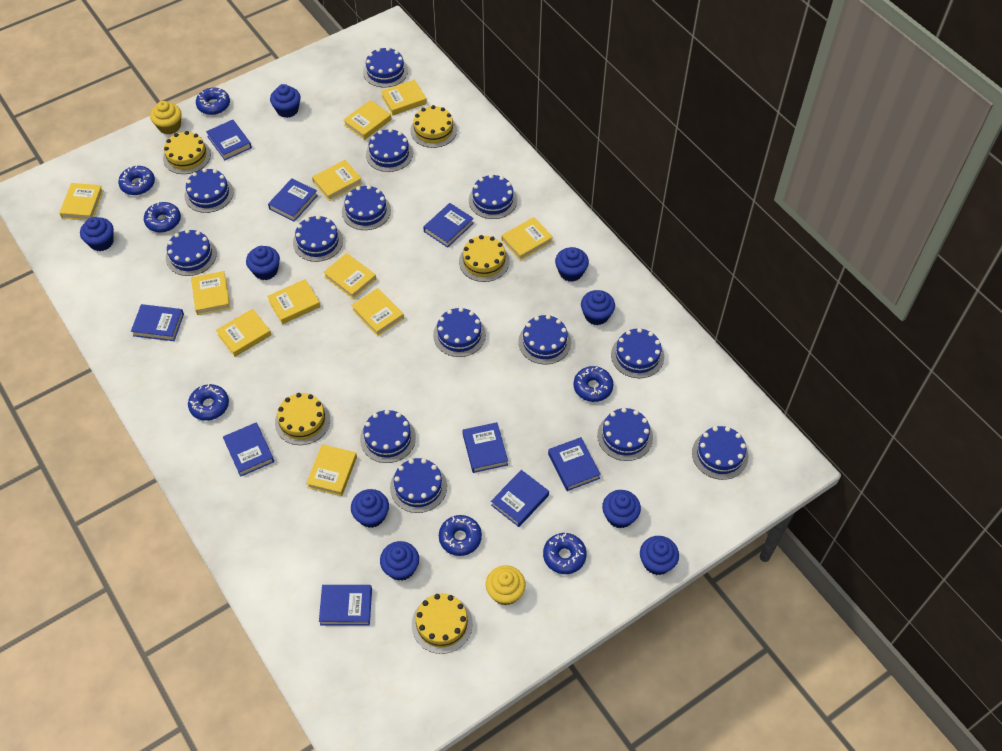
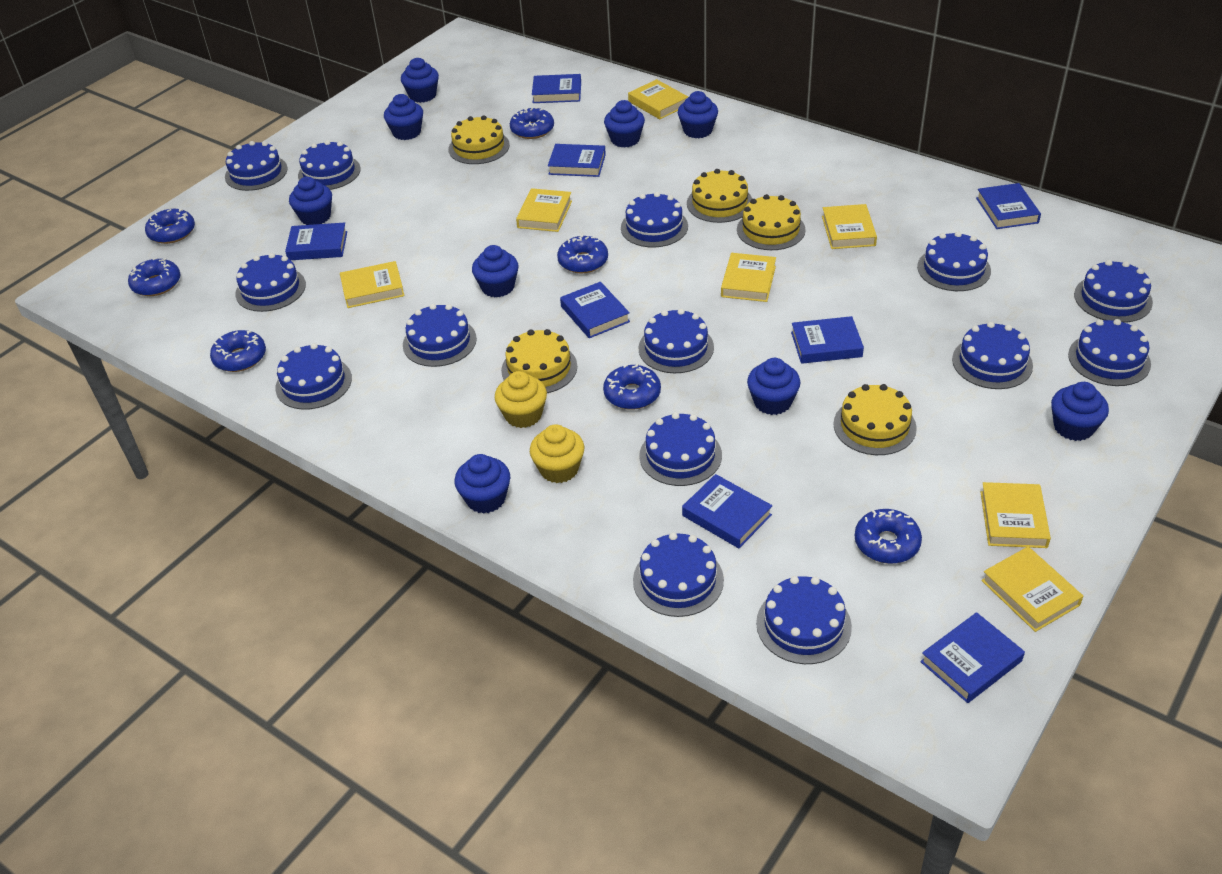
blue book: 9 -> 8
yellow book: 11 -> 7

